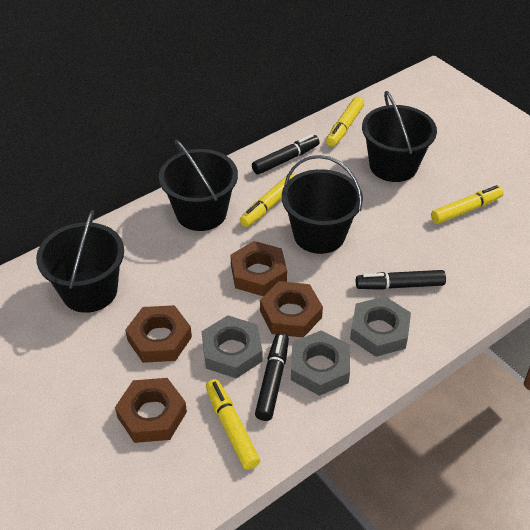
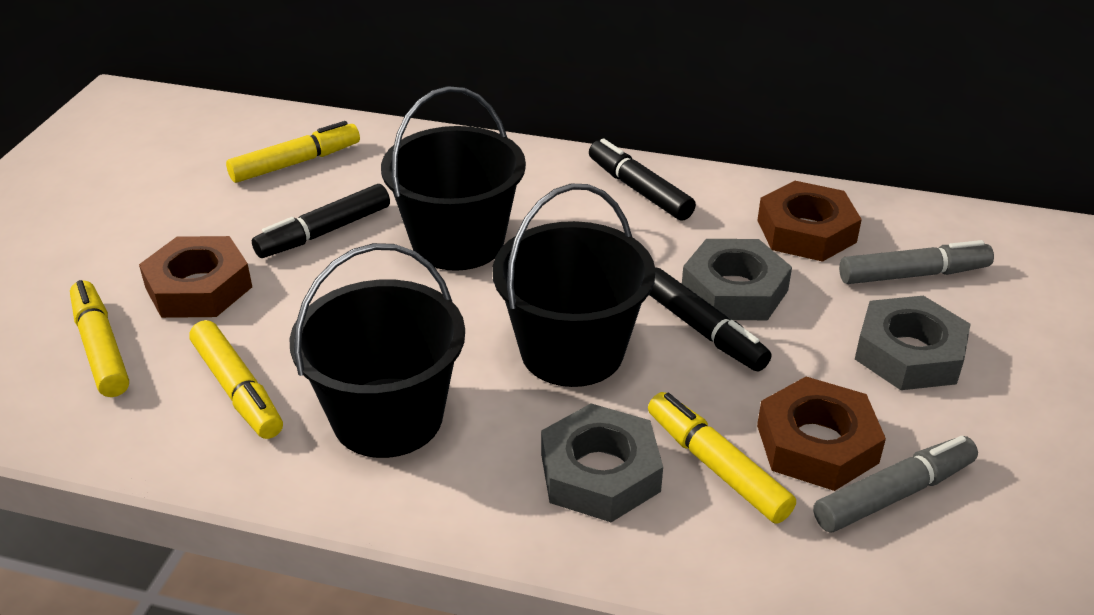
black bucket: 4 -> 3
brown nut: 4 -> 3
grey marker: 0 -> 2

